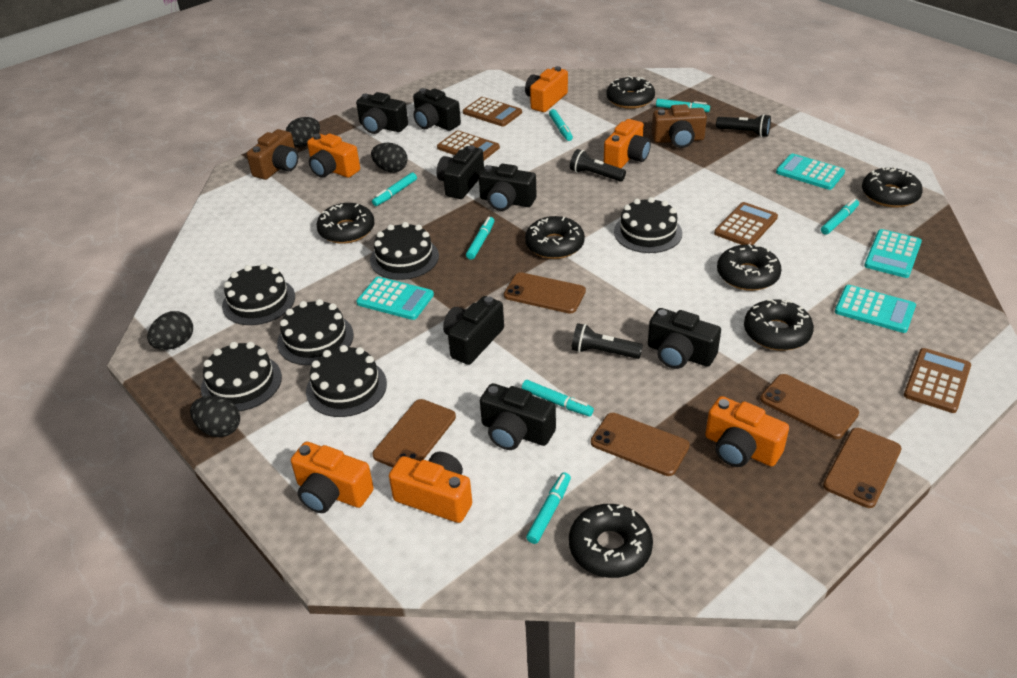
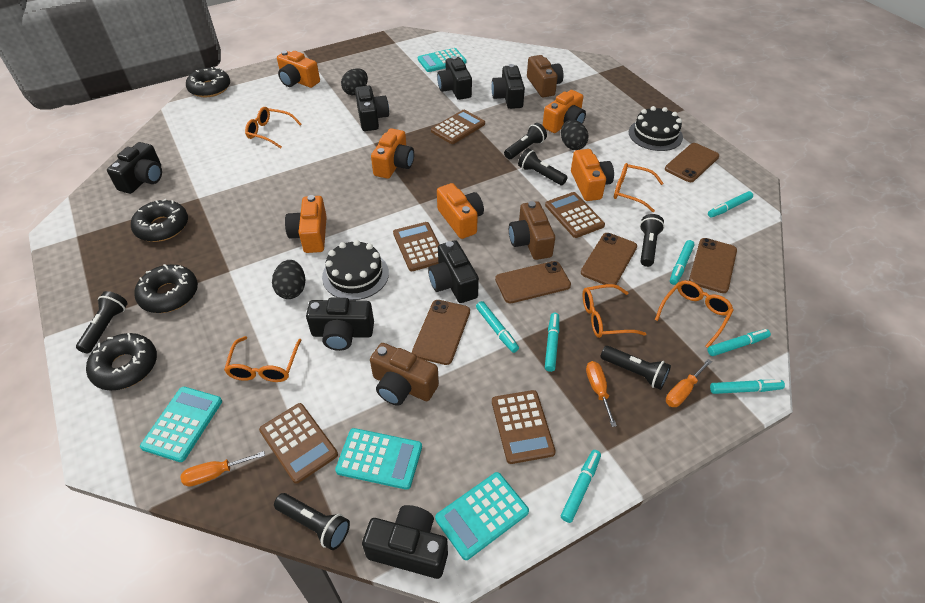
black cake: 6 -> 2
black donut: 7 -> 4
black egg: 4 -> 3
black flashlight: 3 -> 6
brown calculator: 4 -> 5
brown camera: 2 -> 3
orange glasses: 0 -> 5
orange screwdriver: 0 -> 3

